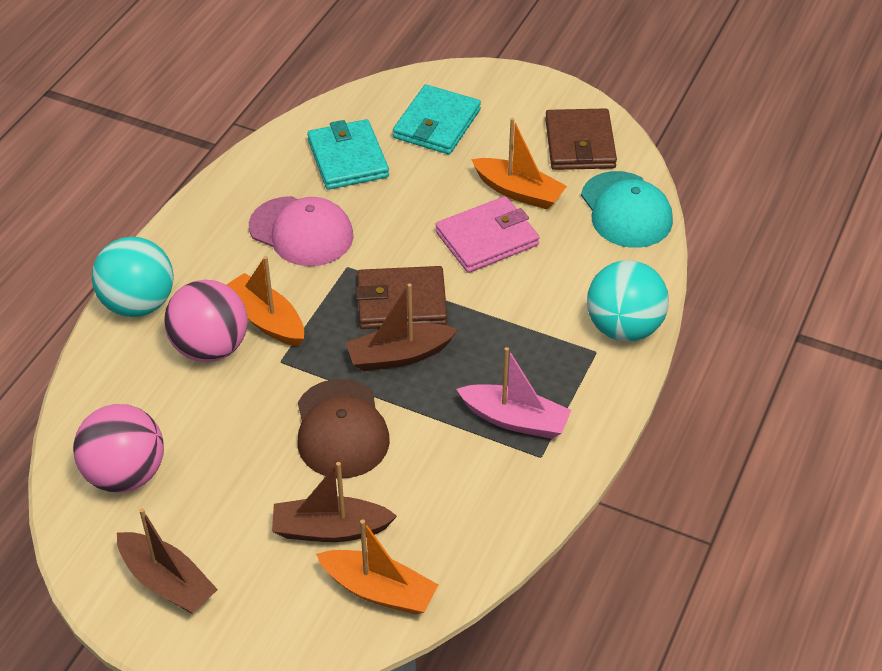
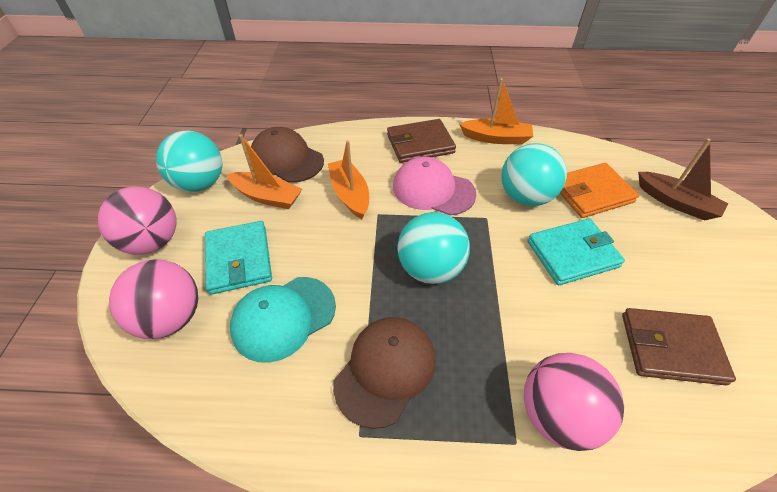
brown boat: 3 -> 1
brown cap: 1 -> 2
orange wallet: 0 -> 1
pink ball: 2 -> 3
pink boat: 1 -> 0
pink wallet: 1 -> 0
turquoise ball: 2 -> 3

